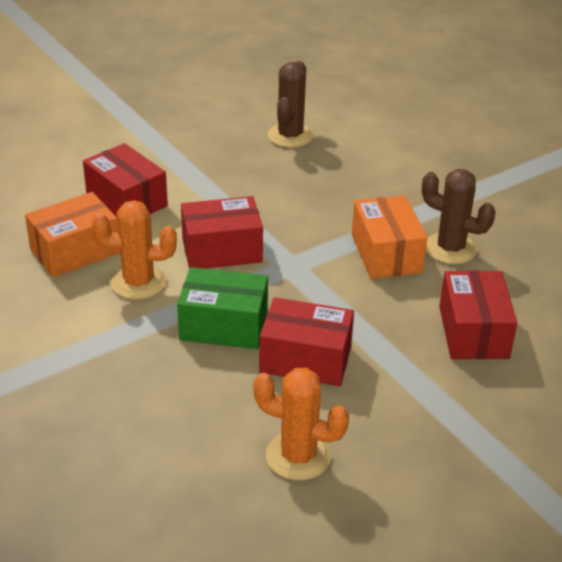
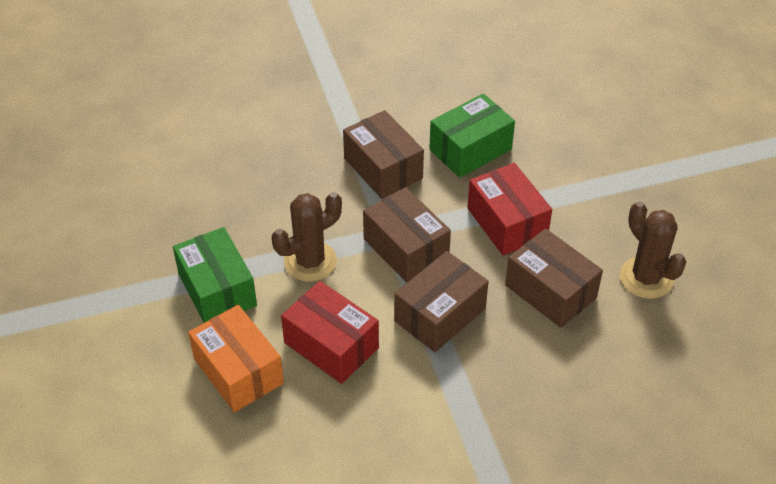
brown box: 0 -> 4
green box: 1 -> 2
orange box: 2 -> 1
orange cactus: 2 -> 0
red box: 4 -> 2

